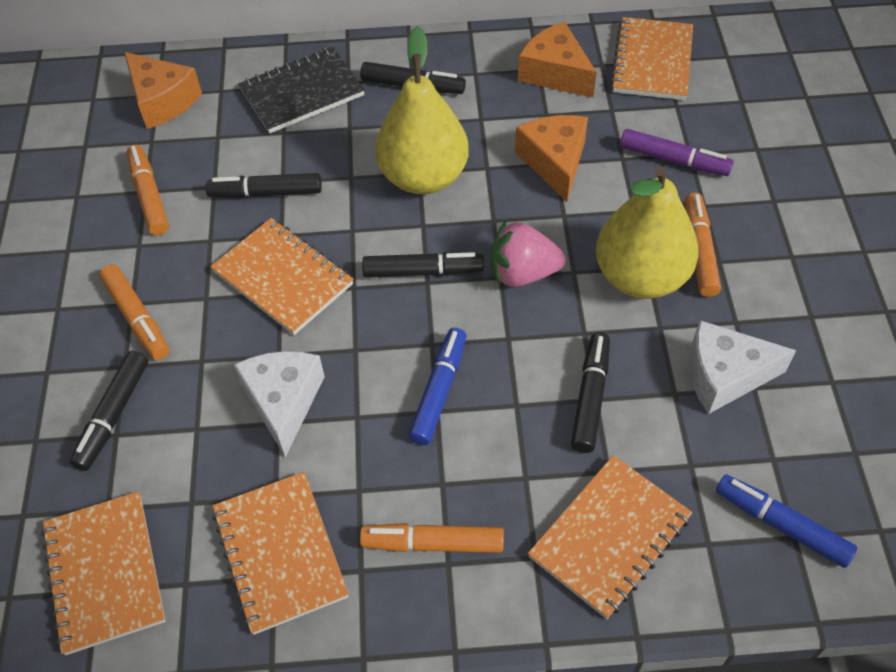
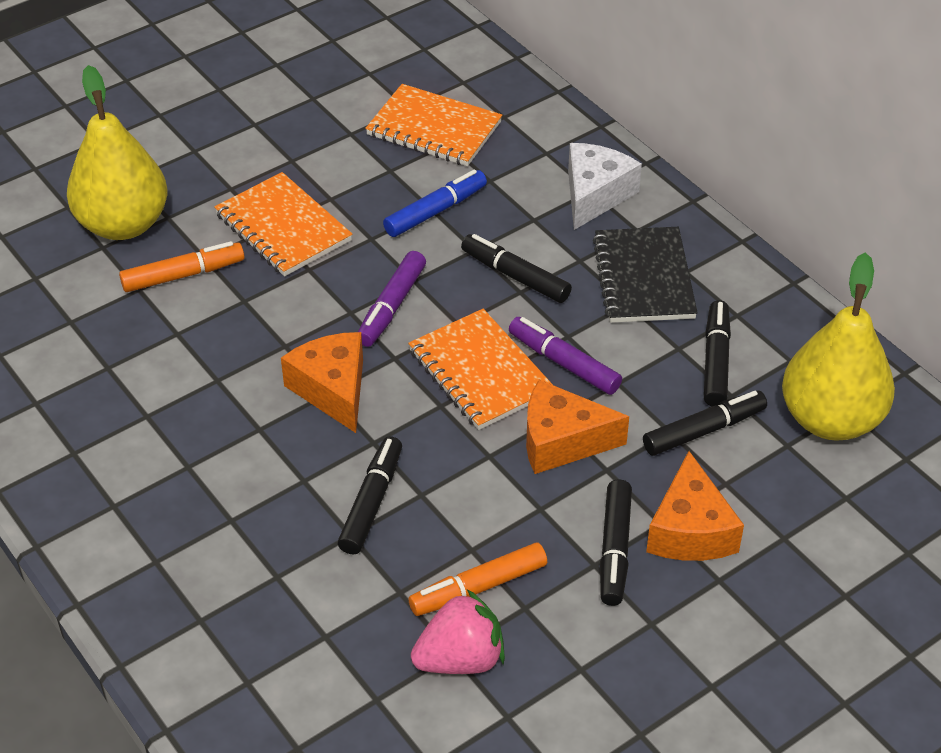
blue marker: 2 -> 1
orange marker: 4 -> 2
orange notebook: 5 -> 3
purple marker: 1 -> 2
white cheese: 2 -> 1

